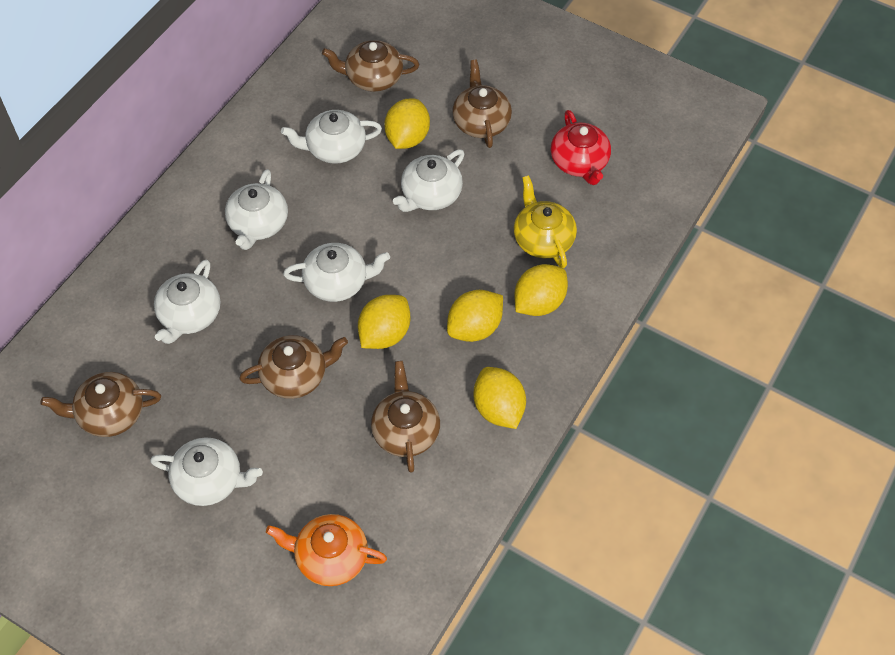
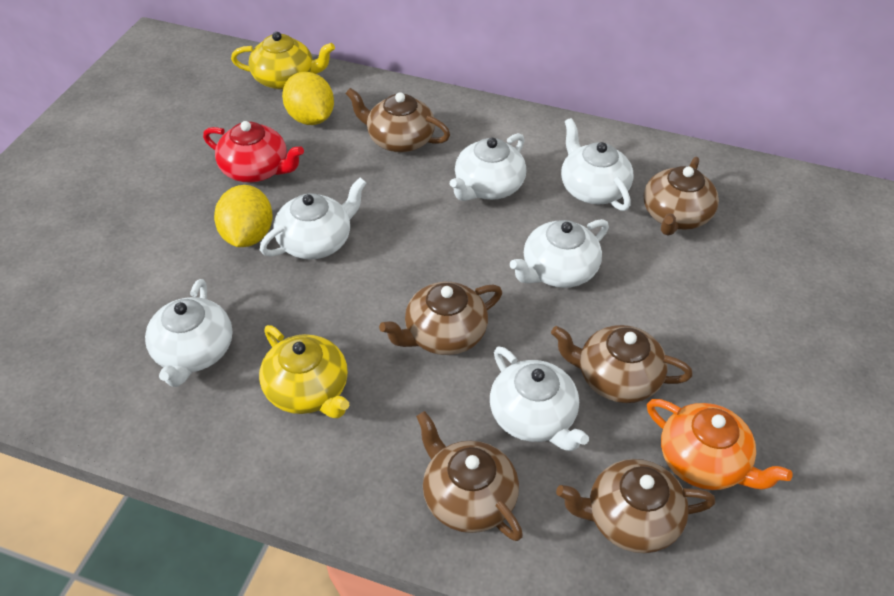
brown teapot: 5 -> 6
yellow lemon: 5 -> 2
yellow teapot: 1 -> 2

